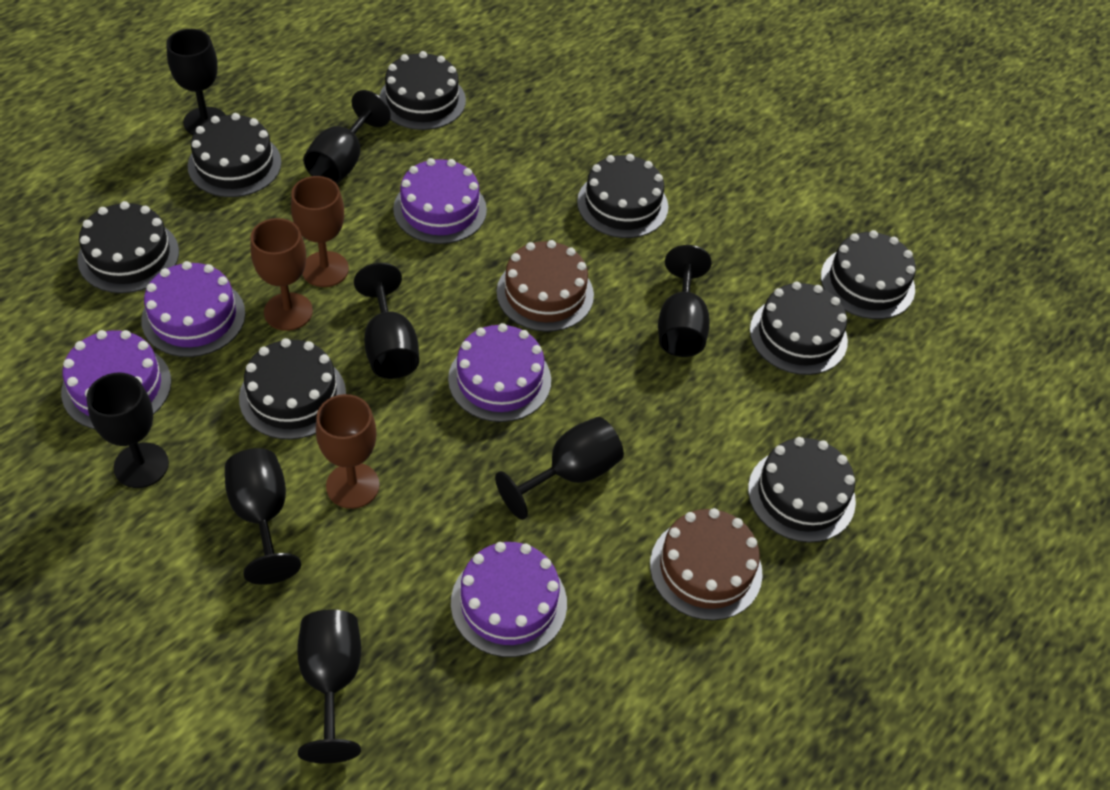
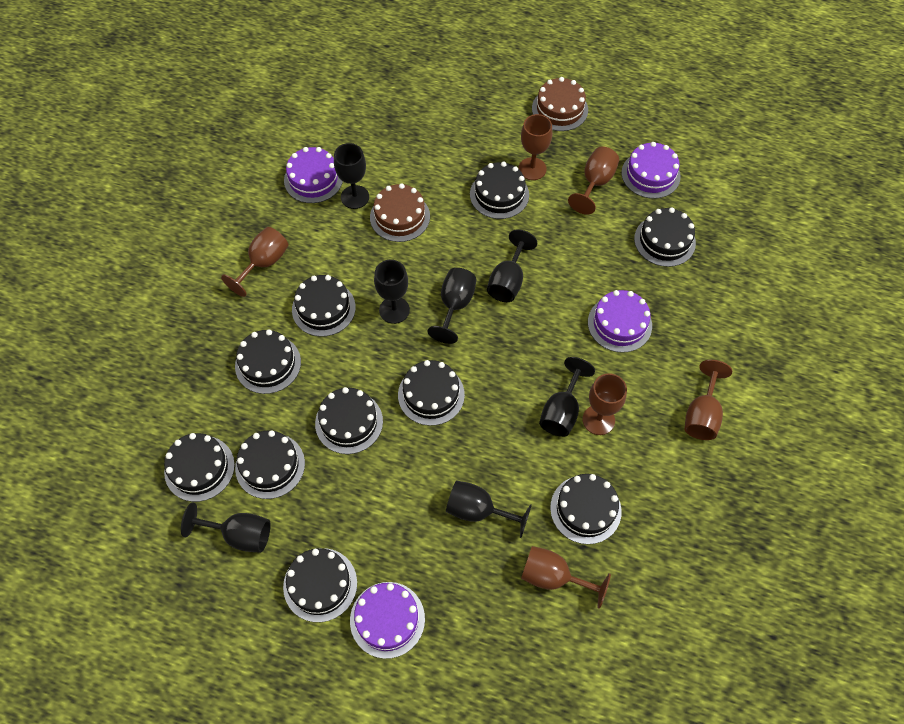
black cake: 8 -> 10
black goblet: 8 -> 7
brown goblet: 3 -> 6
purple cake: 5 -> 4

